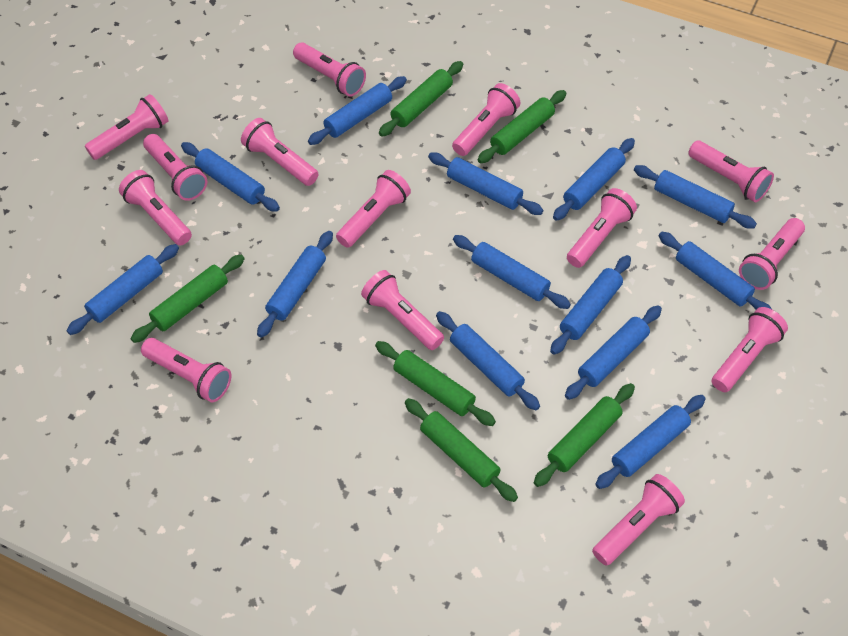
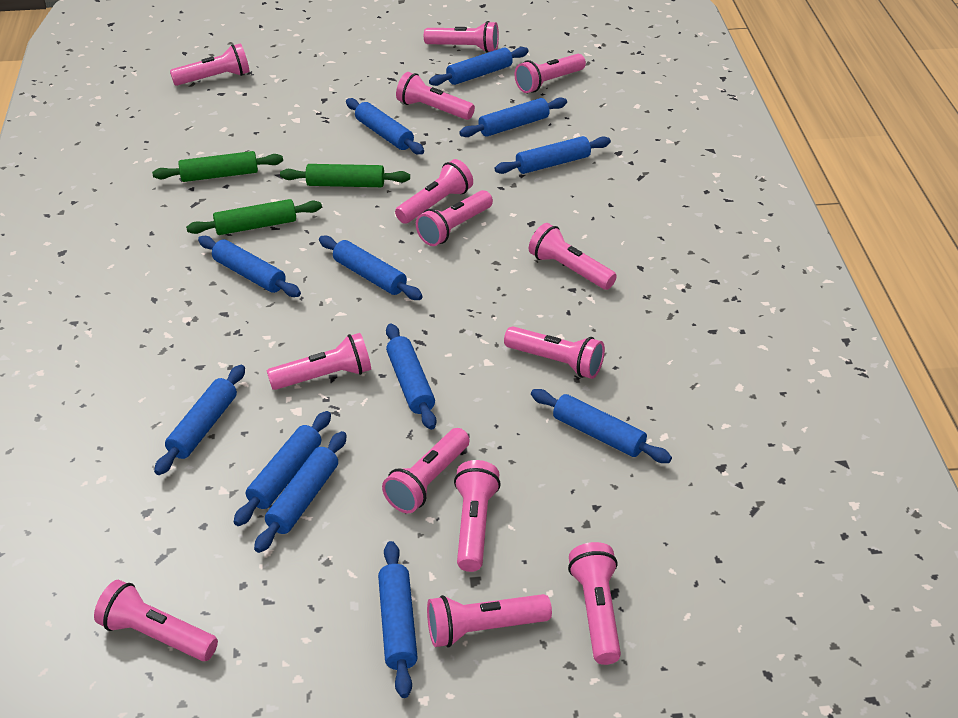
blue rolling pin: 13 -> 12
green rolling pin: 6 -> 3

